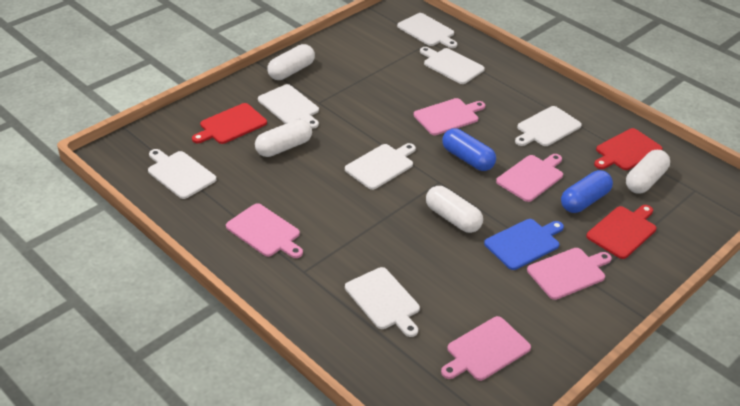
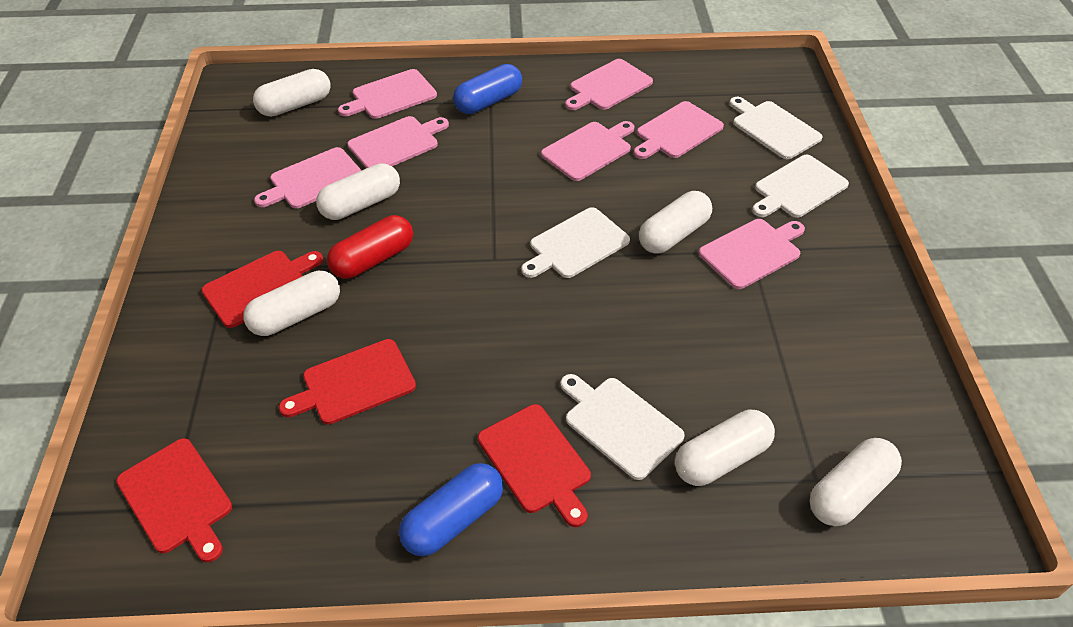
blue cutting board: 1 -> 0
pink cutting board: 5 -> 7
red capsule: 0 -> 1
red cutting board: 3 -> 4
white capsule: 4 -> 6
white cutting board: 7 -> 4

